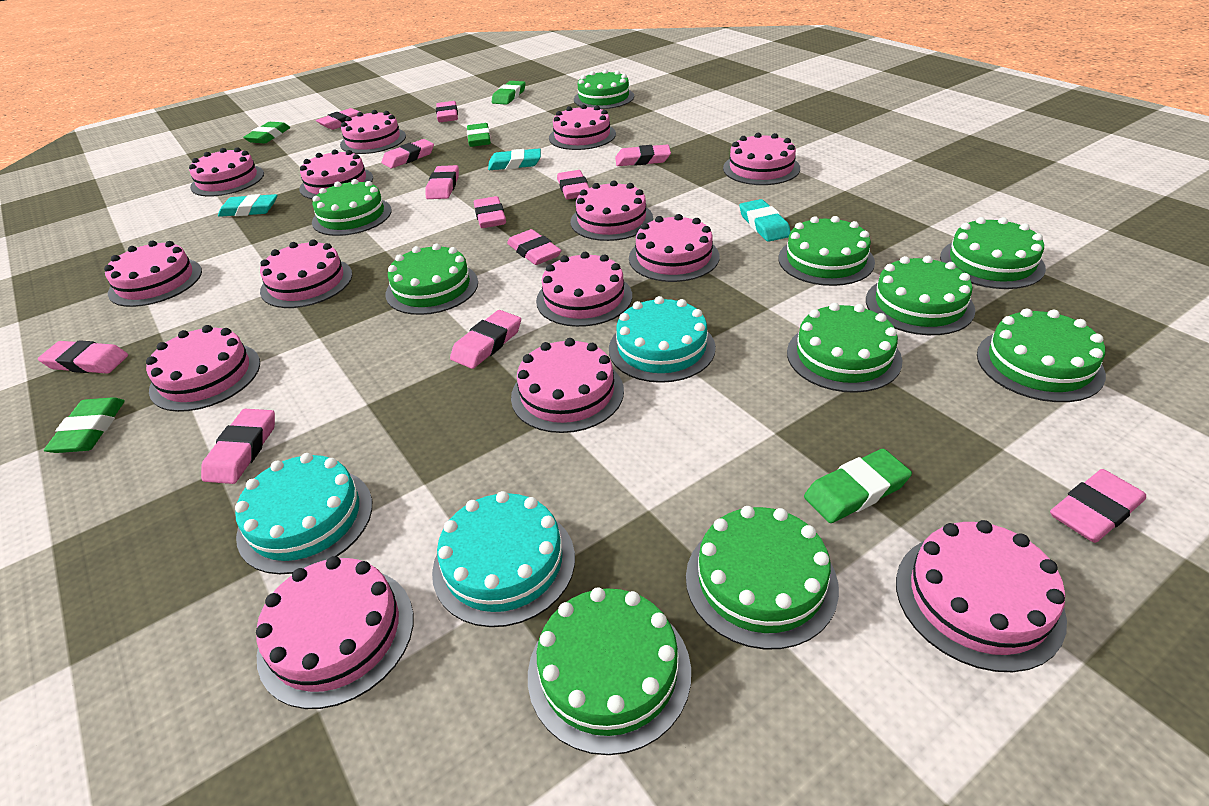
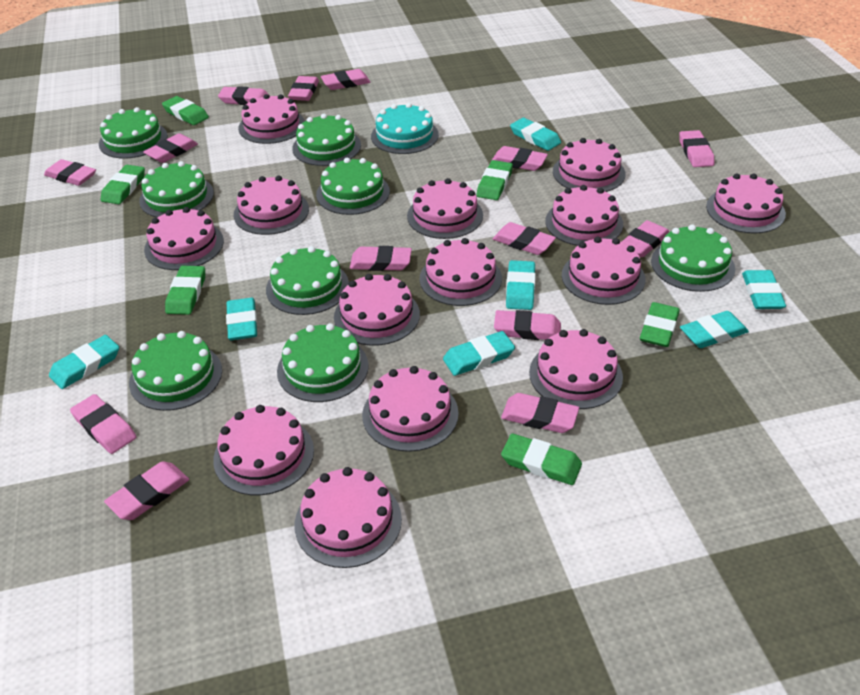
green cake: 10 -> 8
green eraser: 5 -> 6
pink eraser: 12 -> 14
turquoise cake: 3 -> 1
turquoise eraser: 3 -> 7

